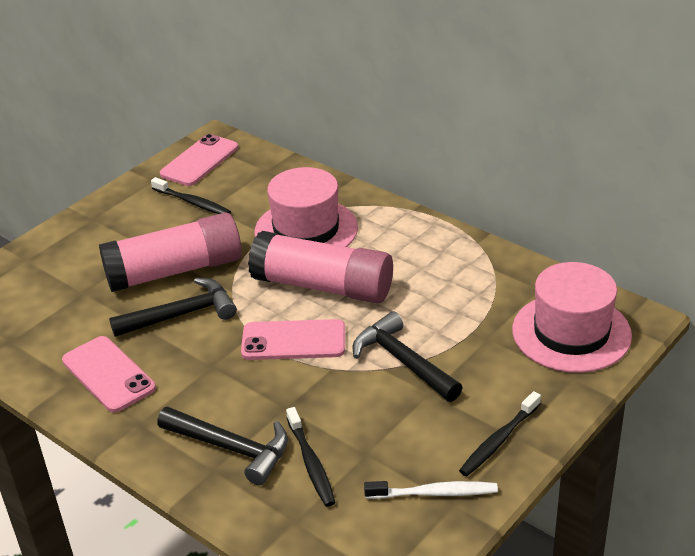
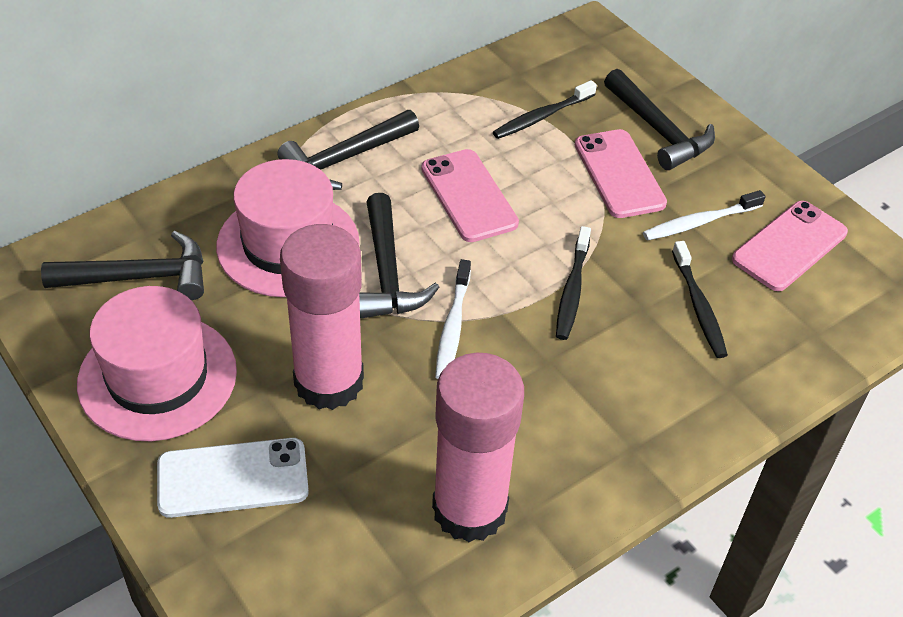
black hammer: 3 -> 4
white phone: 0 -> 1
white toothbrush: 1 -> 2

